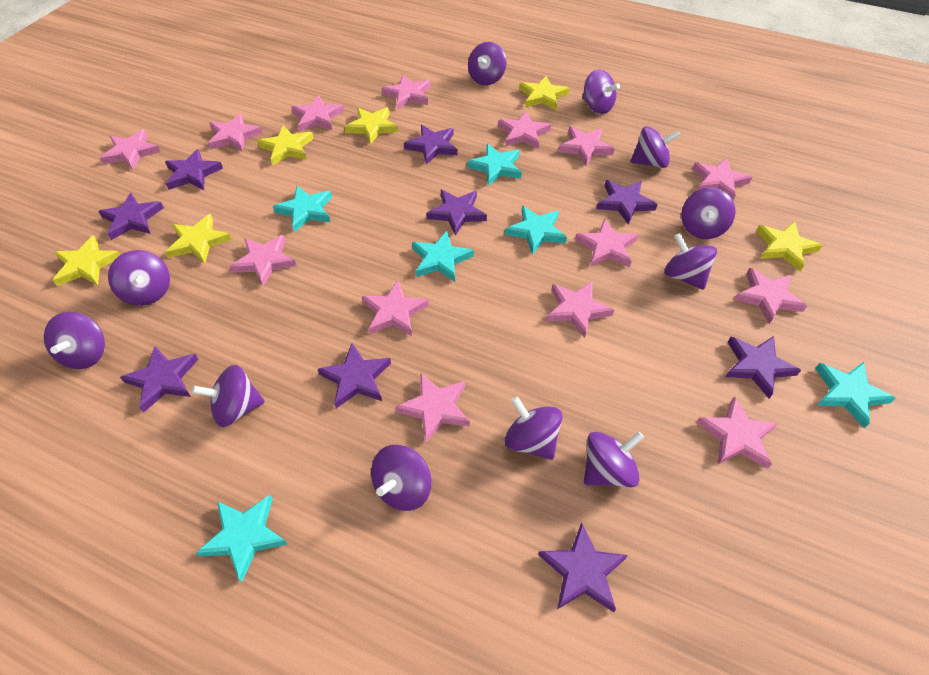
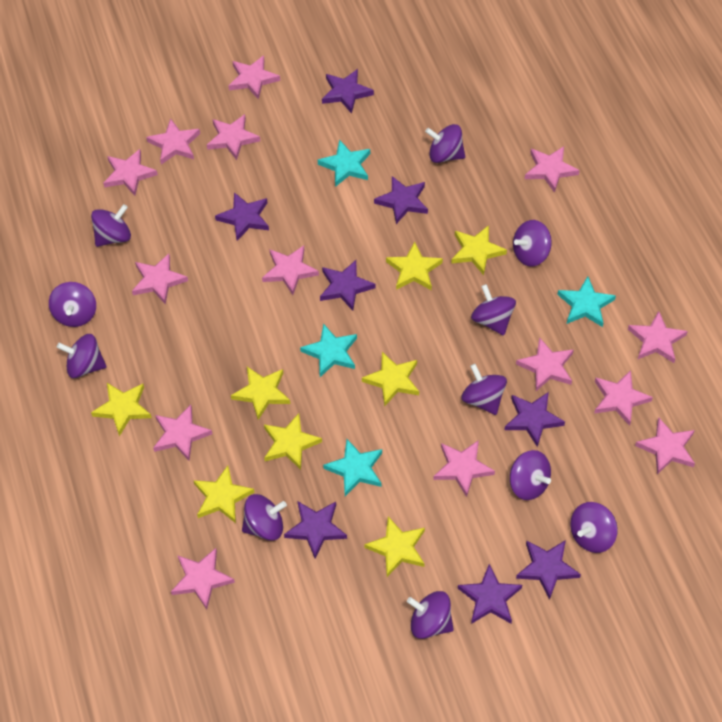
purple star: 9 -> 8
turquoise star: 6 -> 4
yellow star: 6 -> 8

